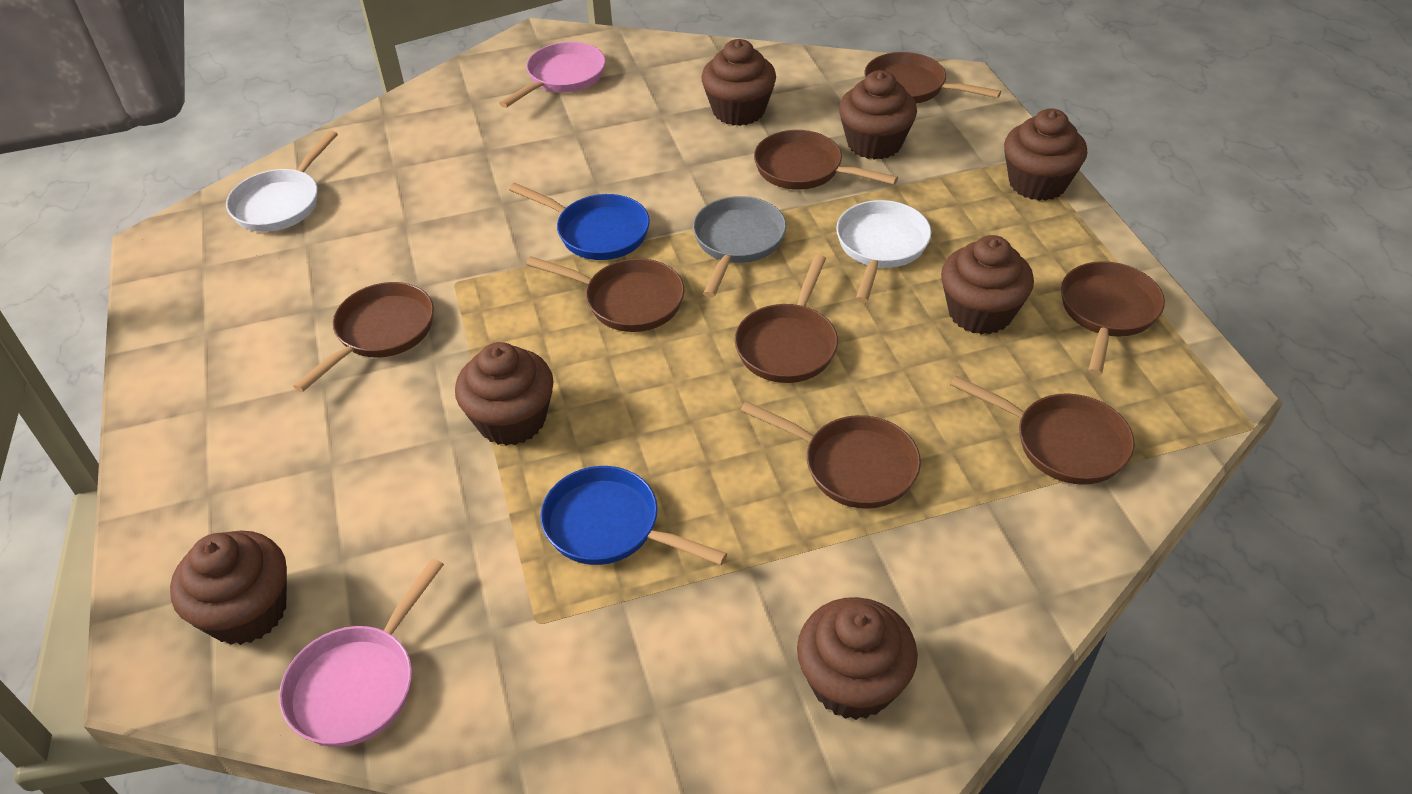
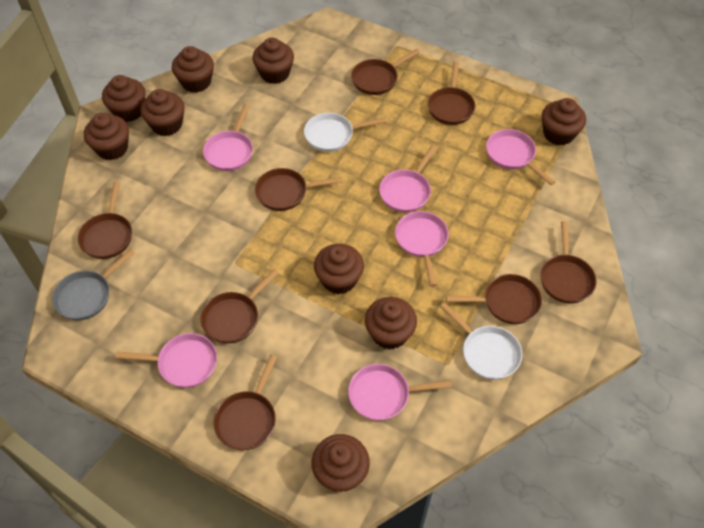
blue pan: 2 -> 0
brown cupcake: 7 -> 9
pink pan: 2 -> 6

